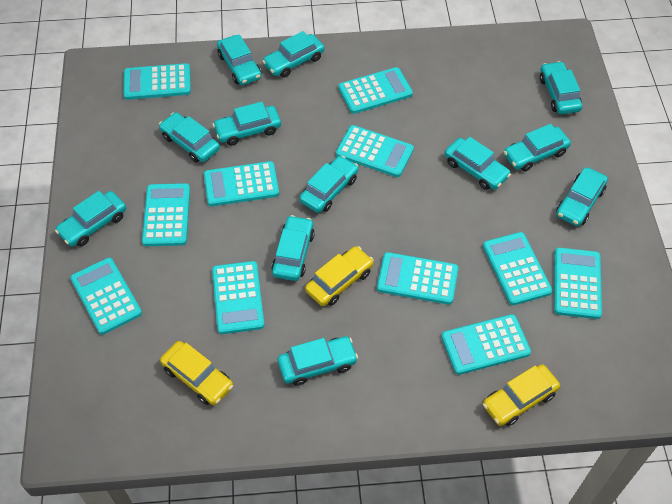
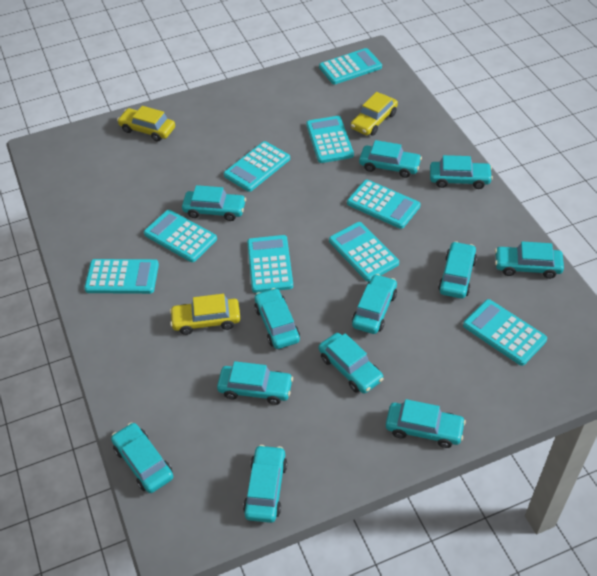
turquoise calculator: 11 -> 9

